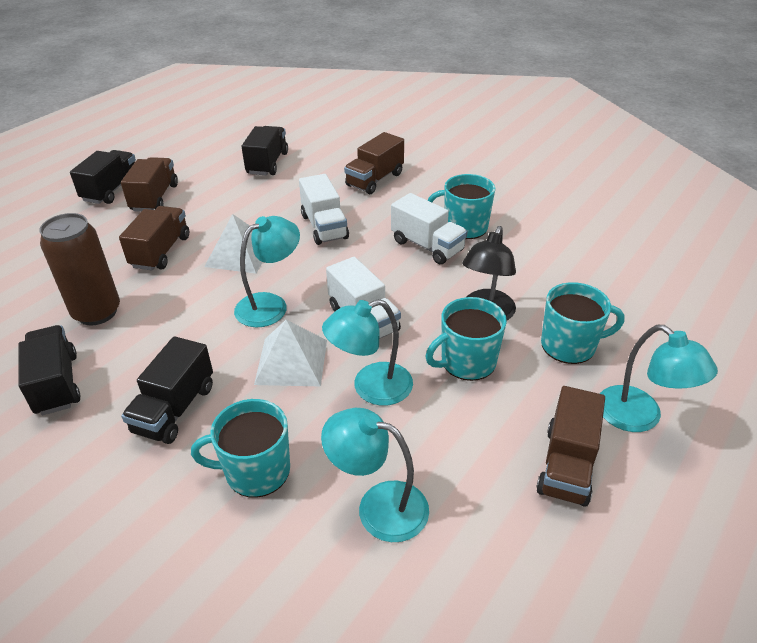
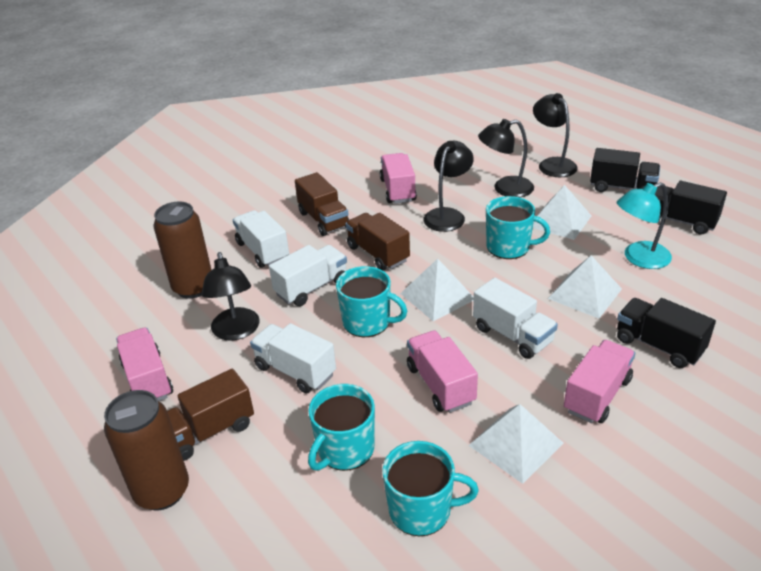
black lamp: 1 -> 4
black truck: 4 -> 3
brown can: 1 -> 2
brown truck: 4 -> 3
pink truck: 0 -> 4
turquoise lamp: 4 -> 1
white pyramid: 2 -> 4
white truck: 3 -> 4

